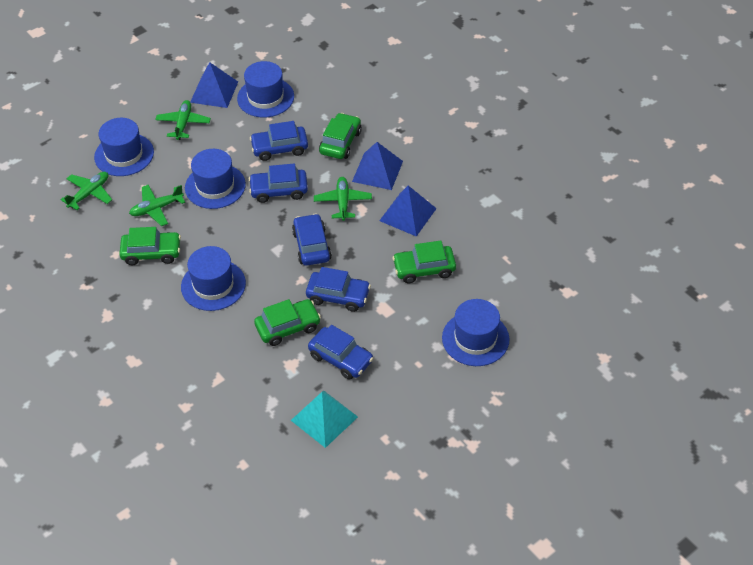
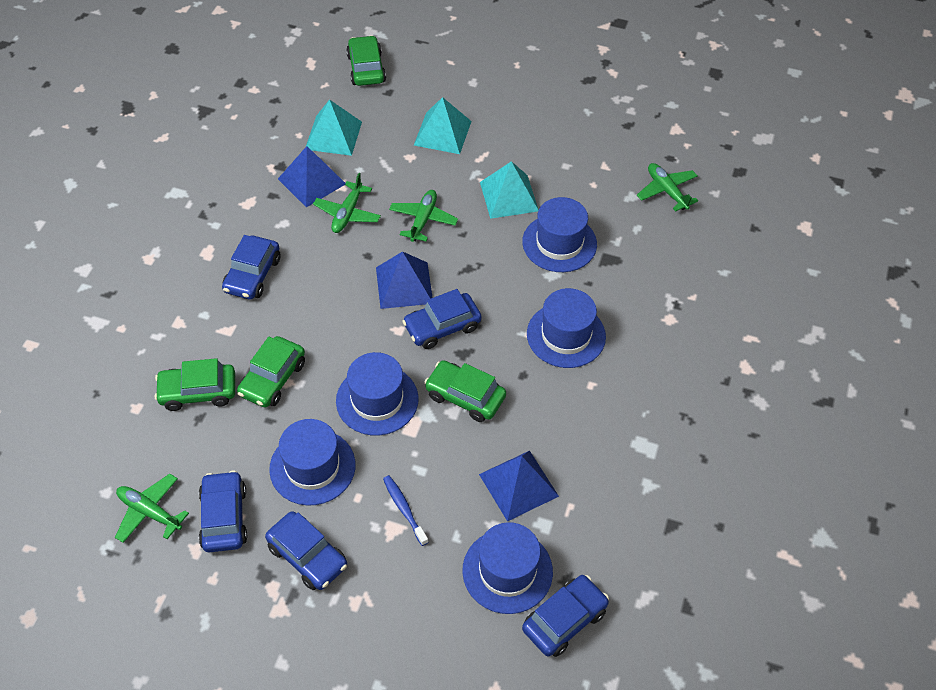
blue toothbrush: 0 -> 1
turquoise pyramid: 1 -> 3

